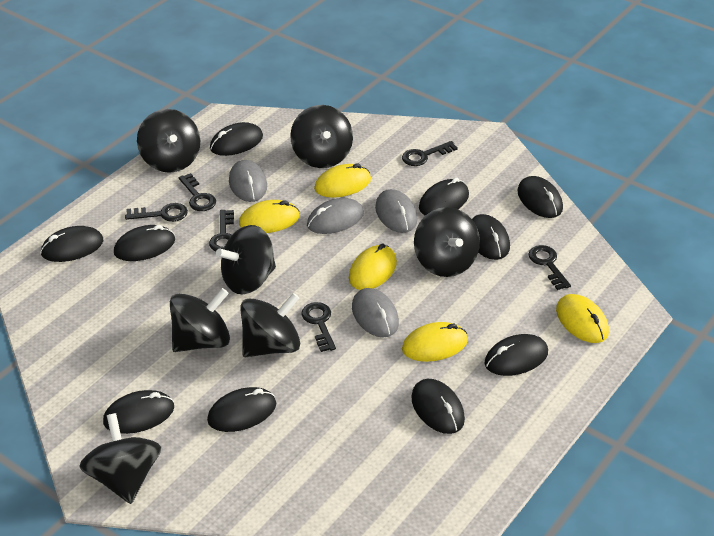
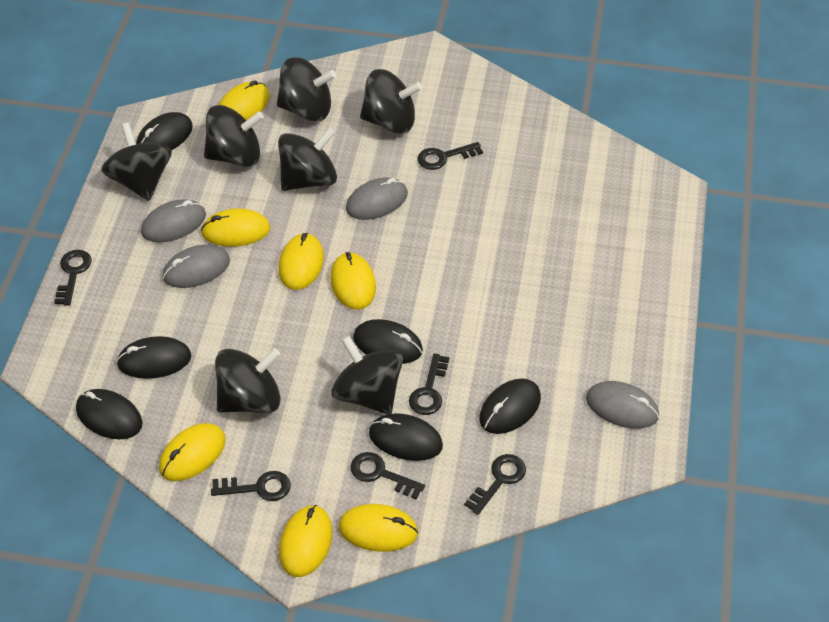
black mouse: 10 -> 6
yellow mouse: 5 -> 7

